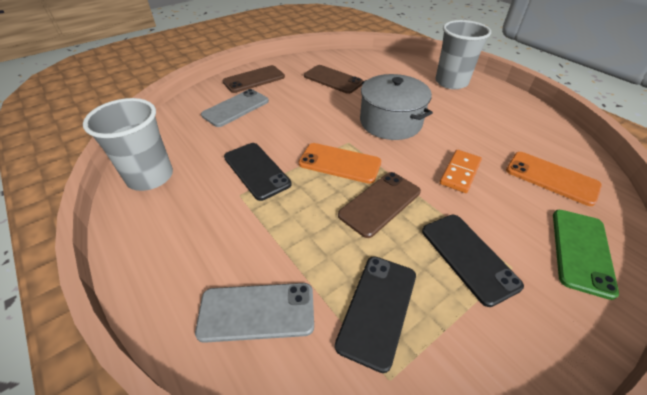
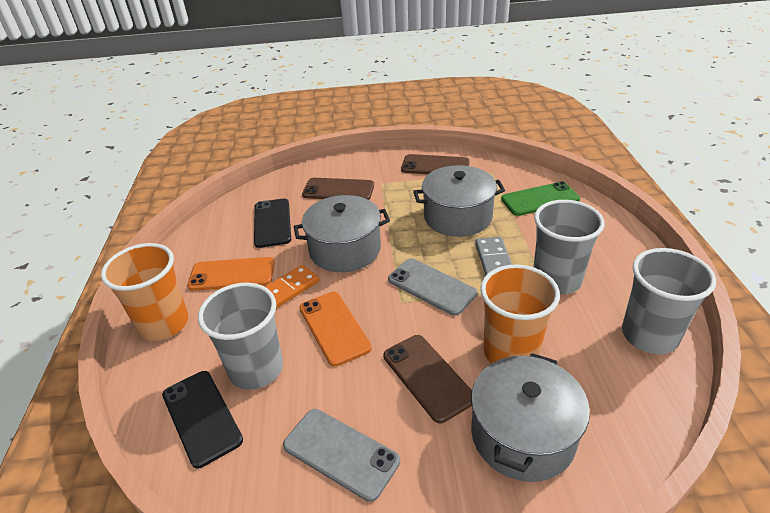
black phone: 3 -> 2
grey cup: 2 -> 3
grey domino: 0 -> 1
grey pot: 1 -> 3
orange cup: 0 -> 2

